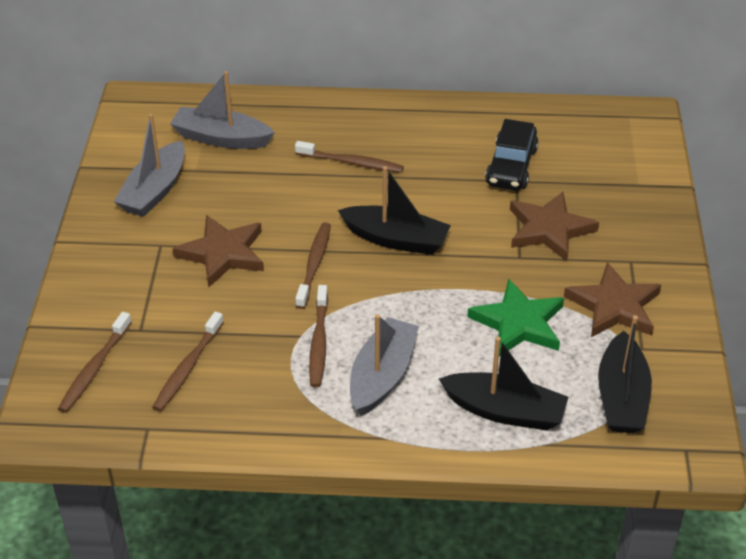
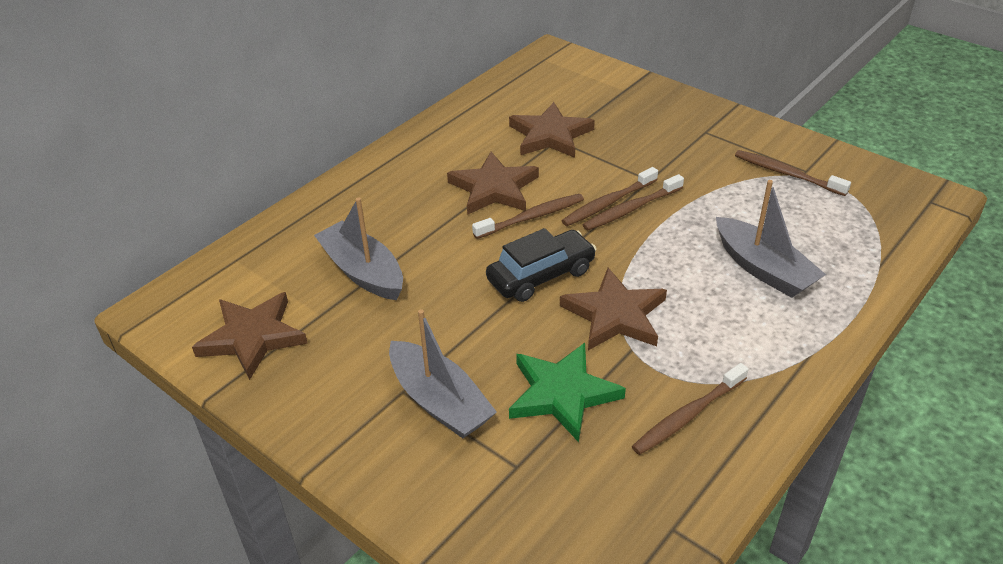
black boat: 3 -> 0
brown star: 3 -> 4

